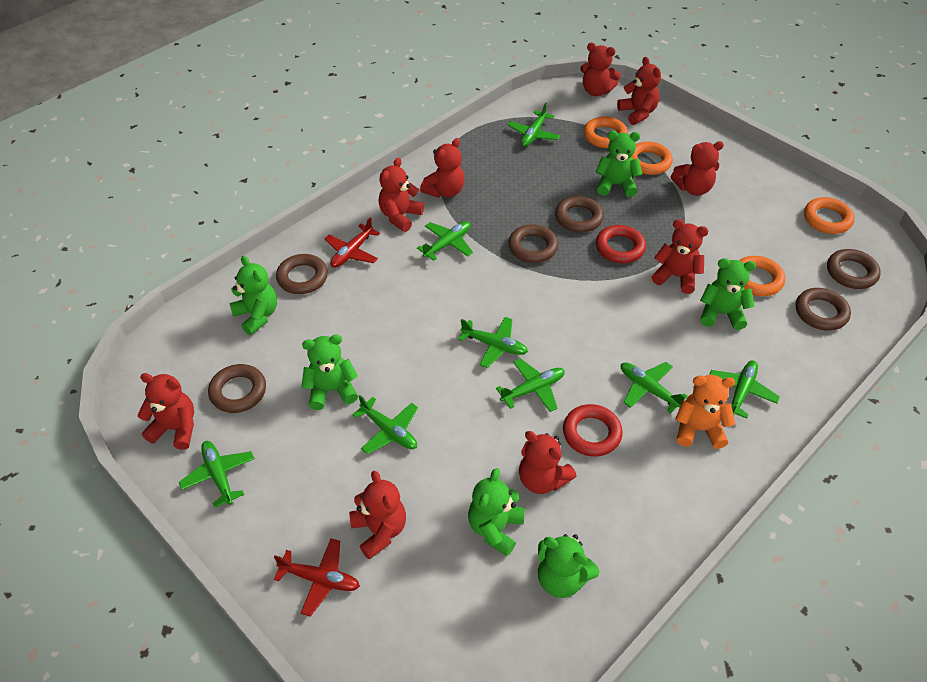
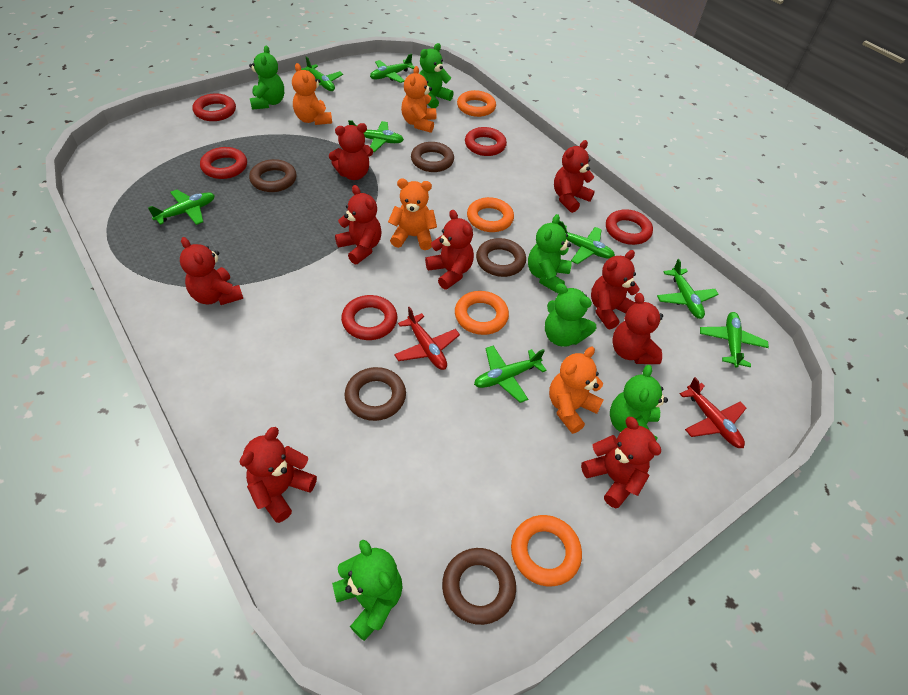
brown ring: 6 -> 5
orange teddy bear: 1 -> 4
red ring: 2 -> 5

